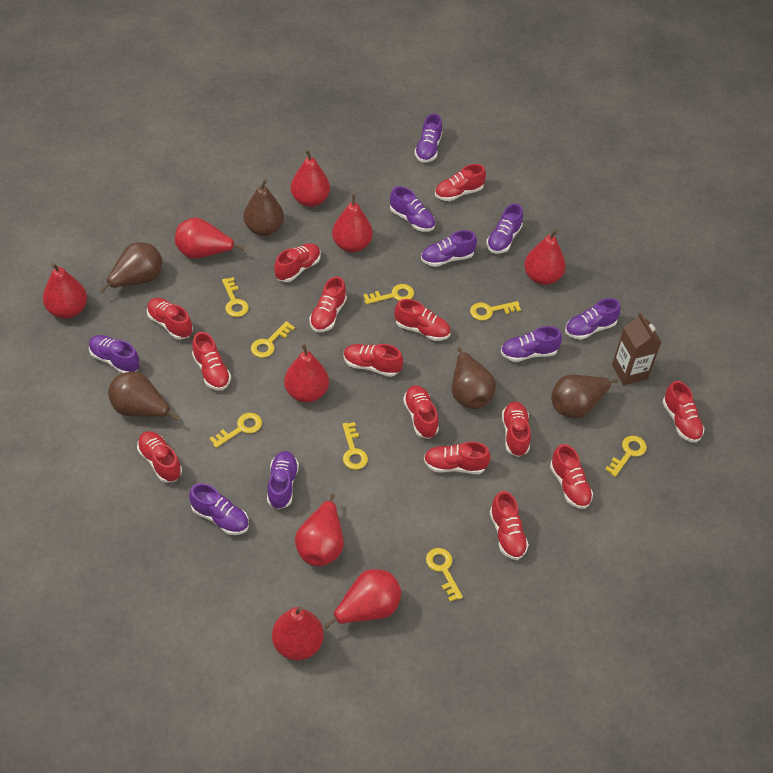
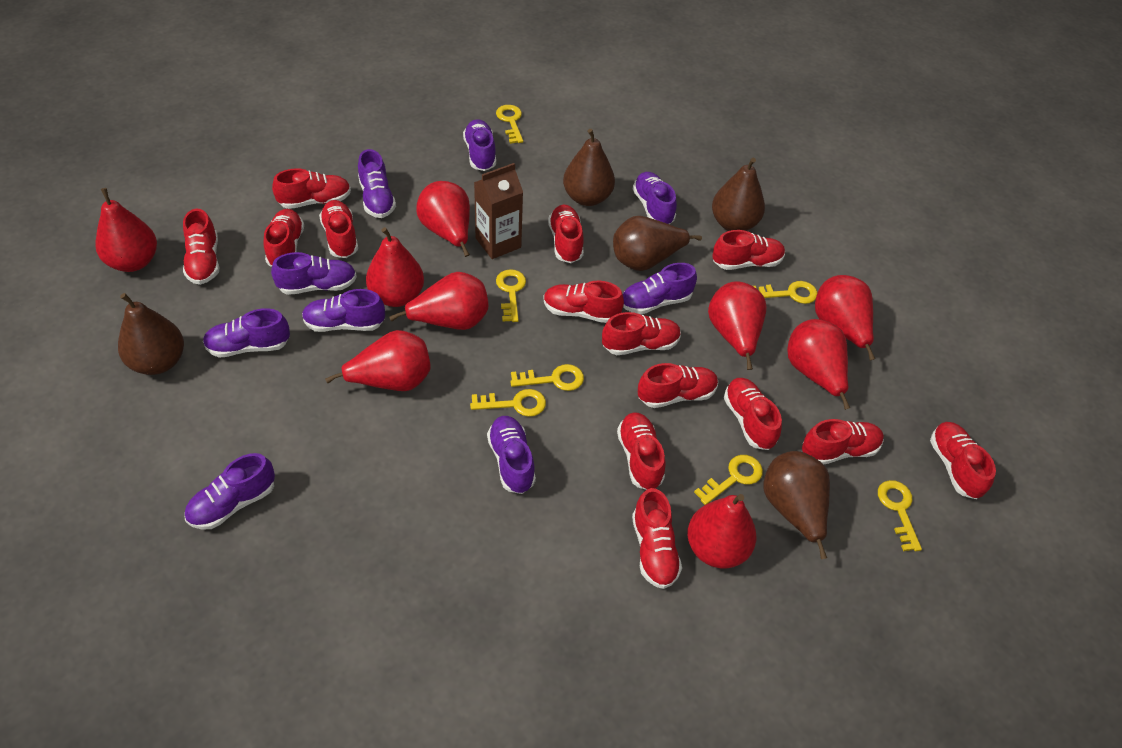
yellow key: 8 -> 7

